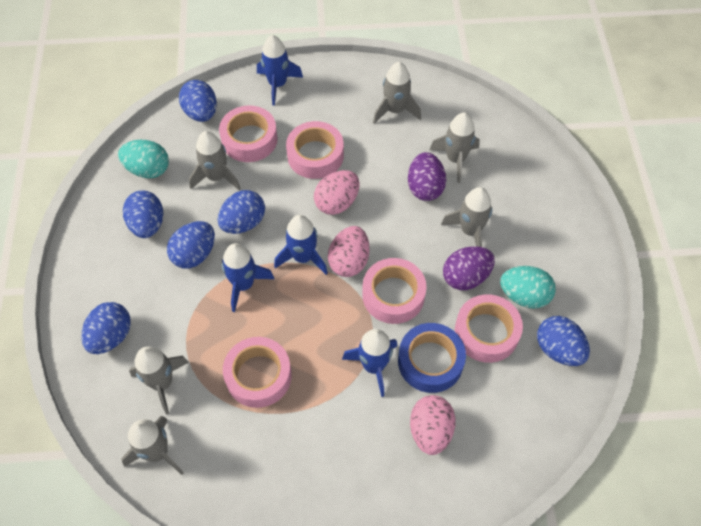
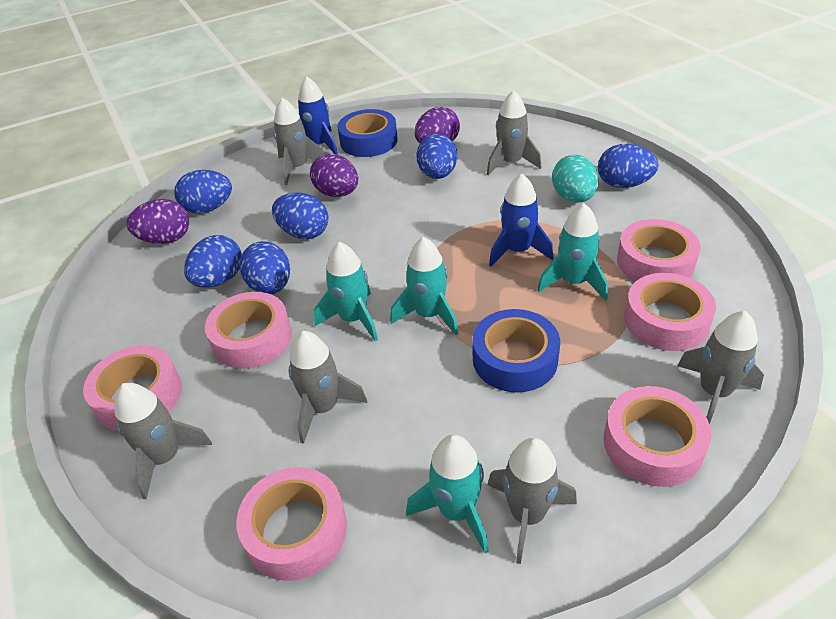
blue rocket: 4 -> 2
blue tape: 1 -> 2
pink egg: 3 -> 0
pink tape: 5 -> 6
purple egg: 2 -> 3
turquoise egg: 2 -> 1
turquoise rocket: 0 -> 4

